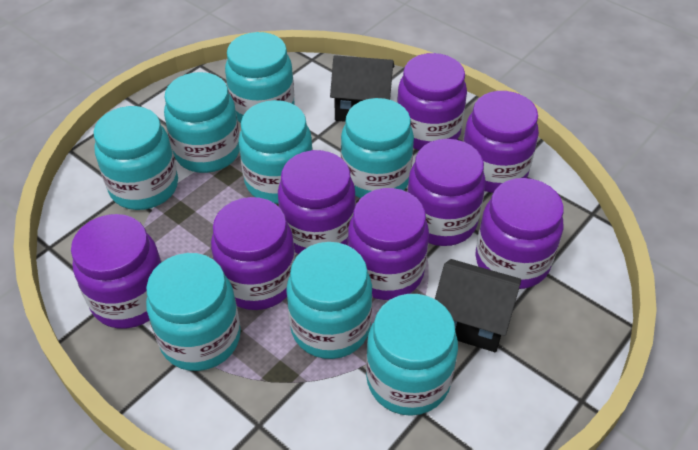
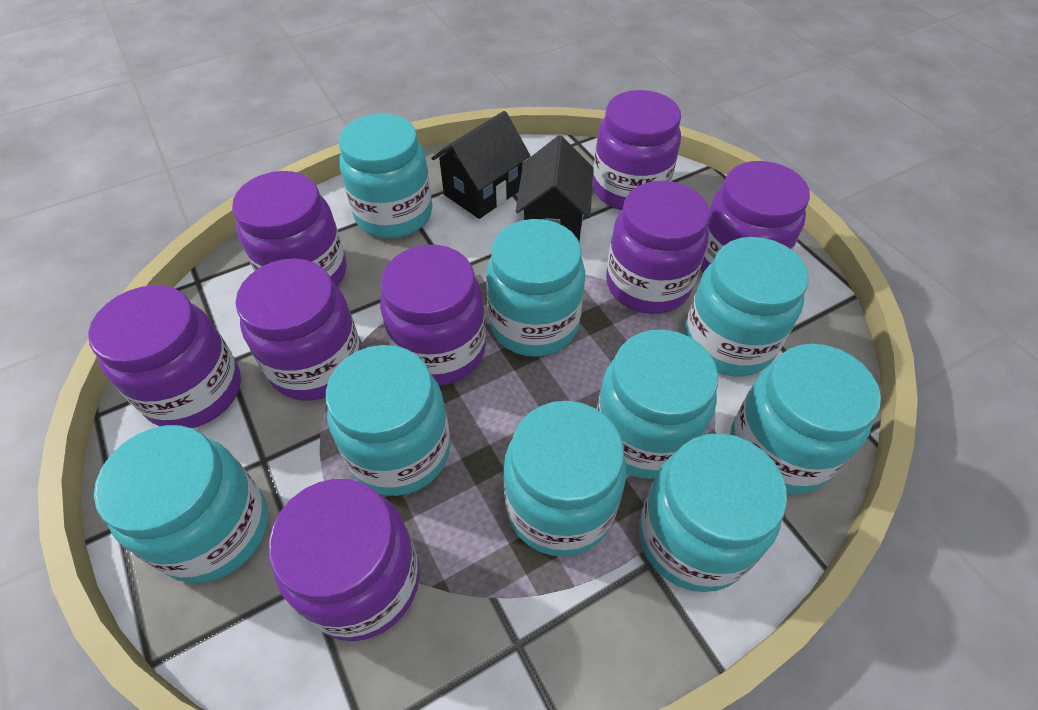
turquoise jar: 8 -> 9

